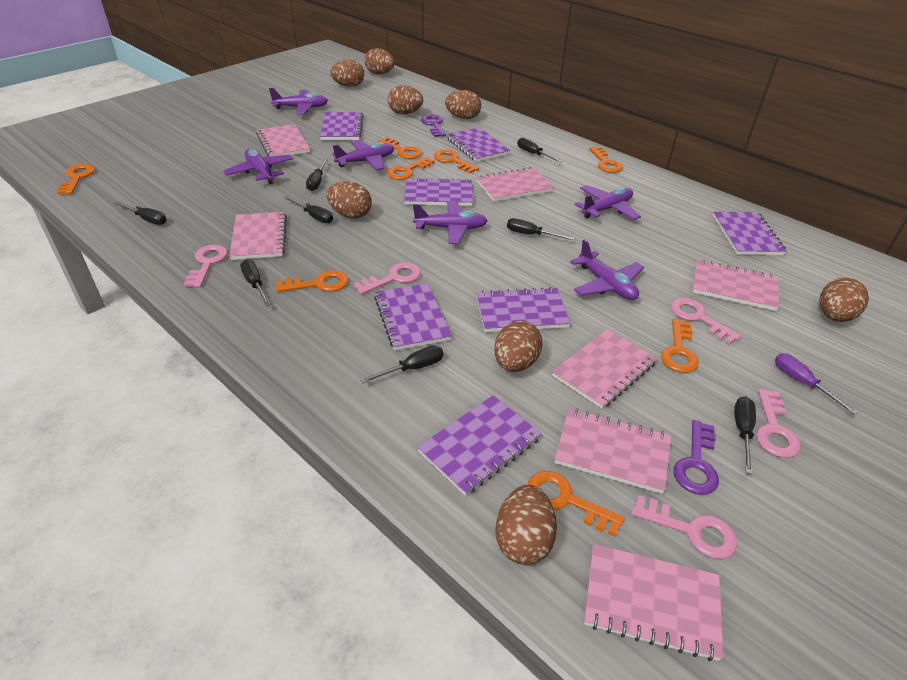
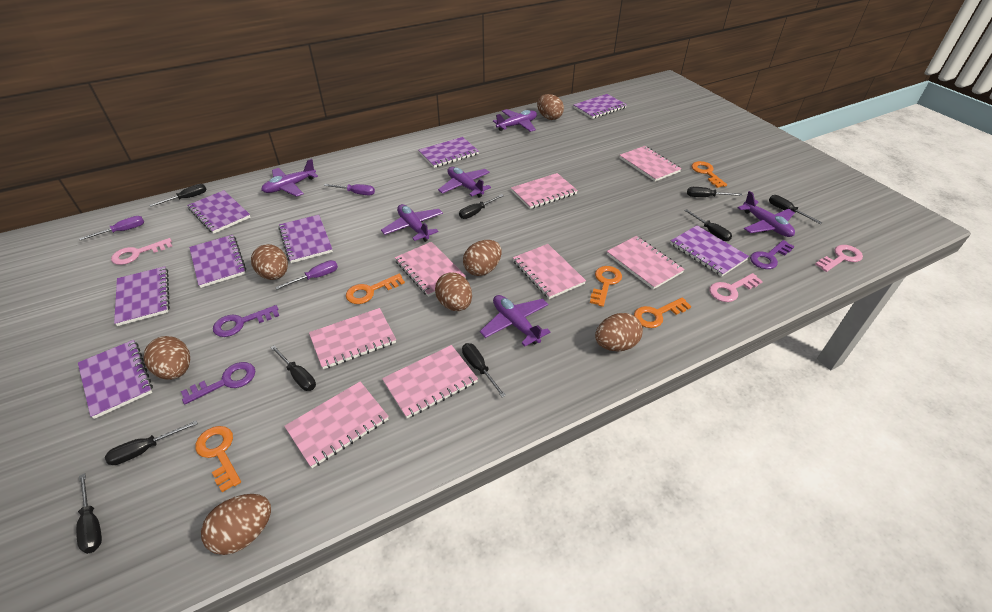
black screwdriver: 8 -> 9
brown egg: 8 -> 7
orange key: 8 -> 5
pink key: 5 -> 3
pink notebook: 7 -> 8
purple key: 2 -> 3
purple notebook: 7 -> 8
purple screwdriver: 1 -> 3

